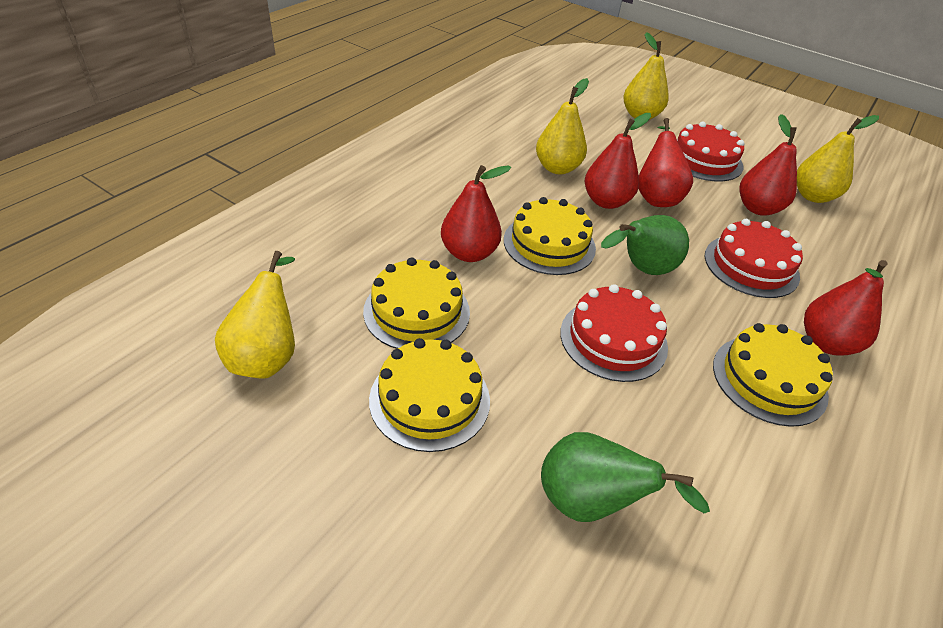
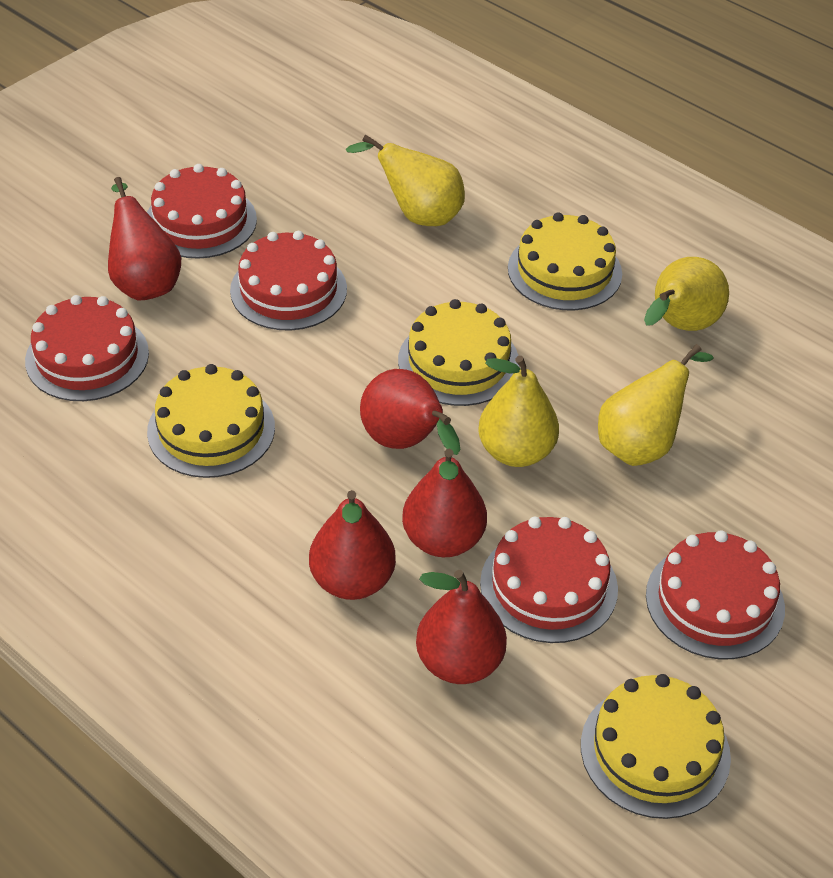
green pear: 2 -> 0
red cake: 3 -> 5

